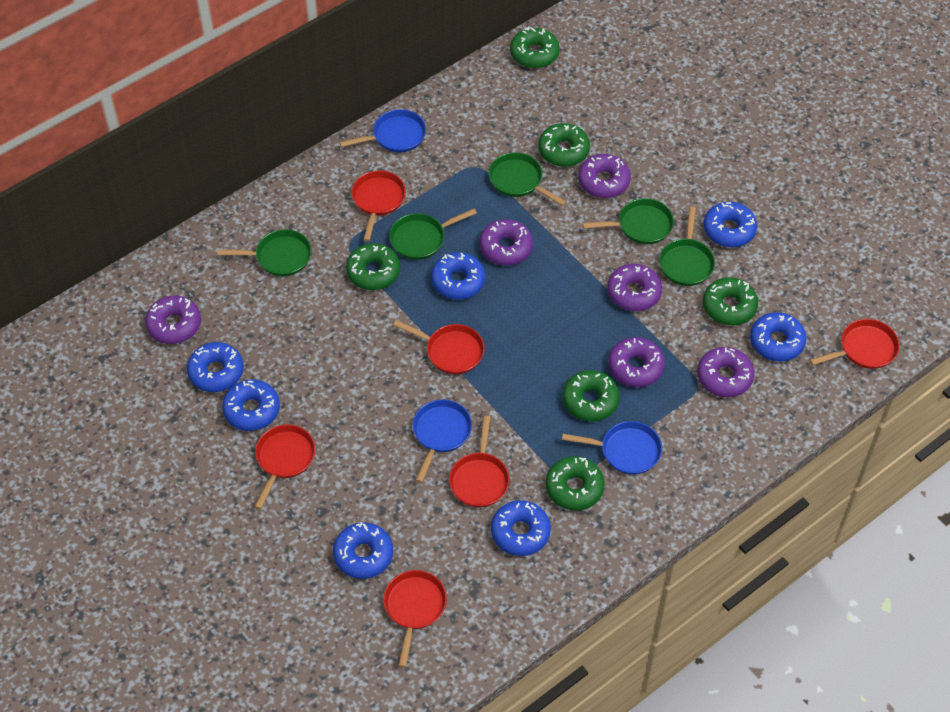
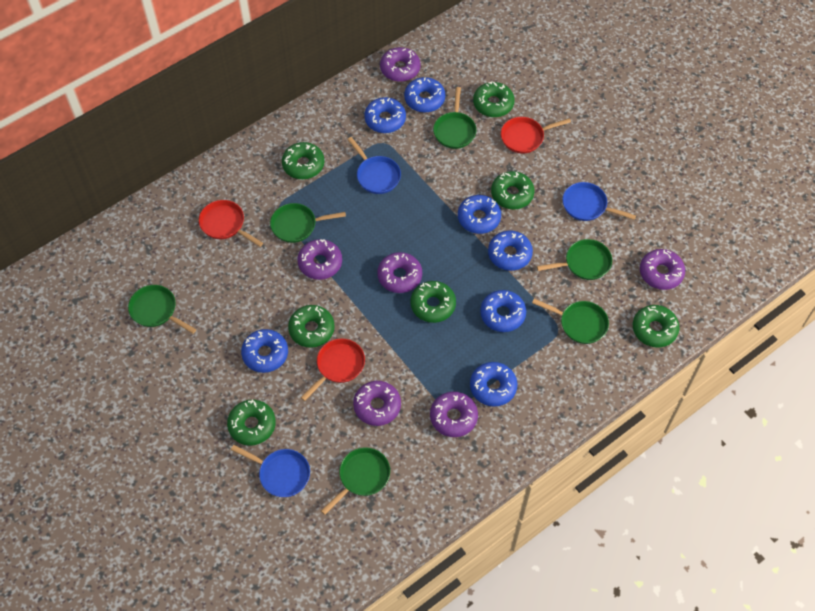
green donut: 6 -> 7
green pan: 5 -> 6
red pan: 6 -> 3

